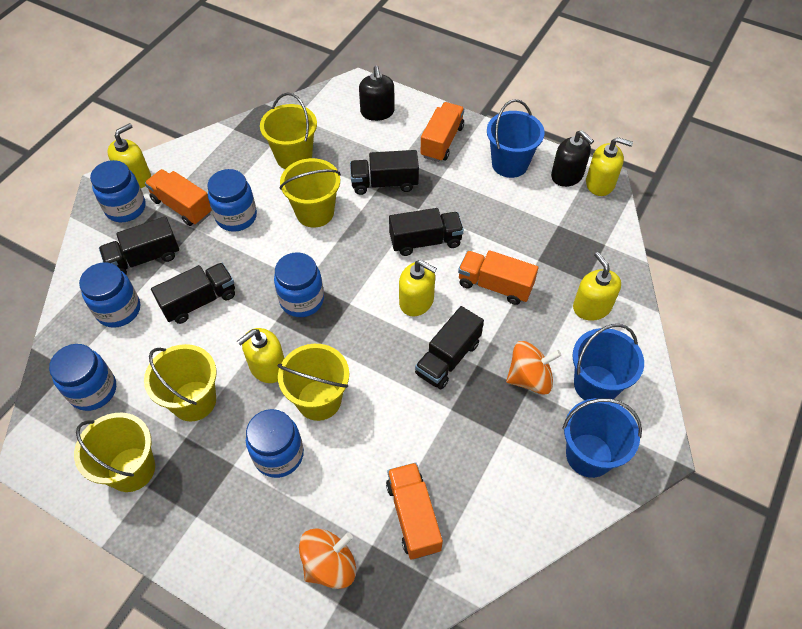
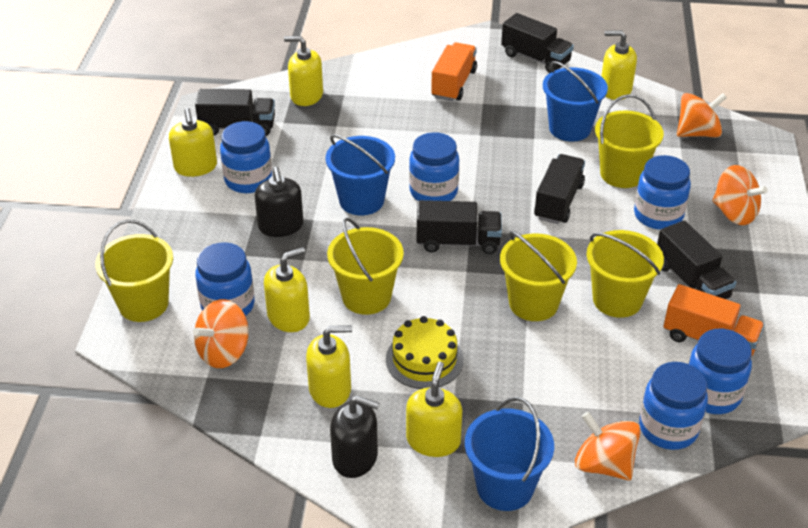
orange spinning top: 2 -> 4
orange truck: 4 -> 2
yellow cake: 0 -> 1
yellow soap dispenser: 5 -> 6

